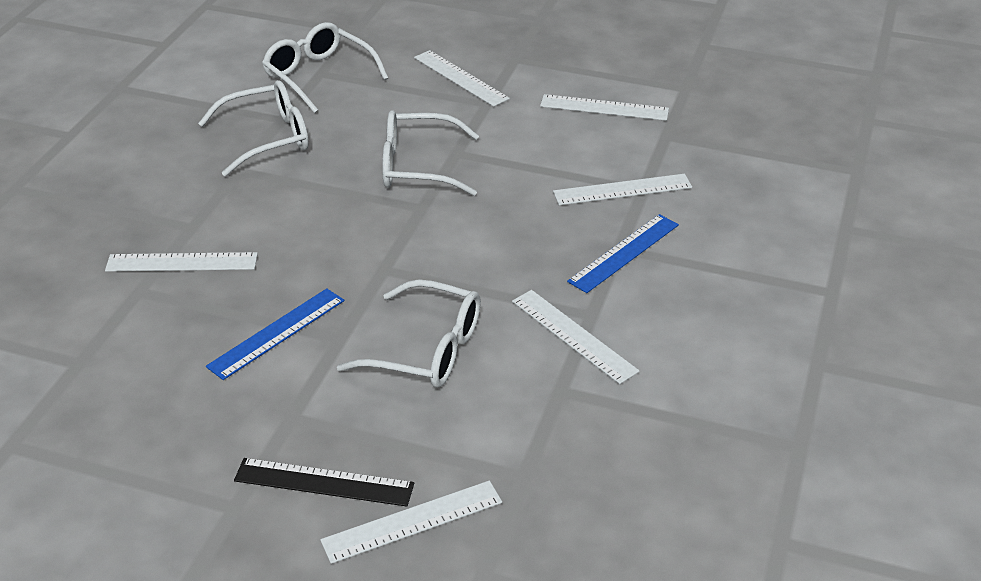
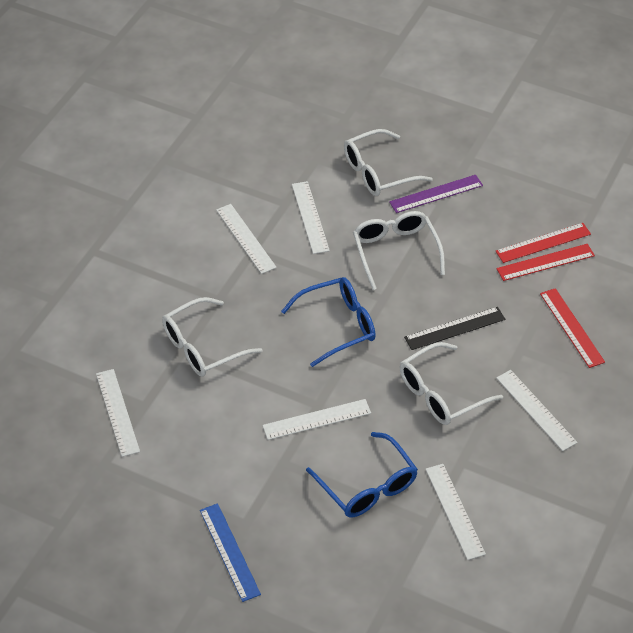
blue glasses: 0 -> 2
blue ruler: 2 -> 1
purple ruler: 0 -> 1
red ruler: 0 -> 3

